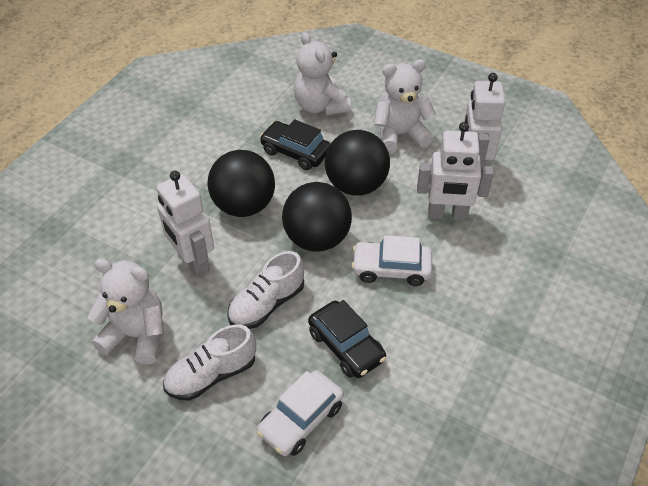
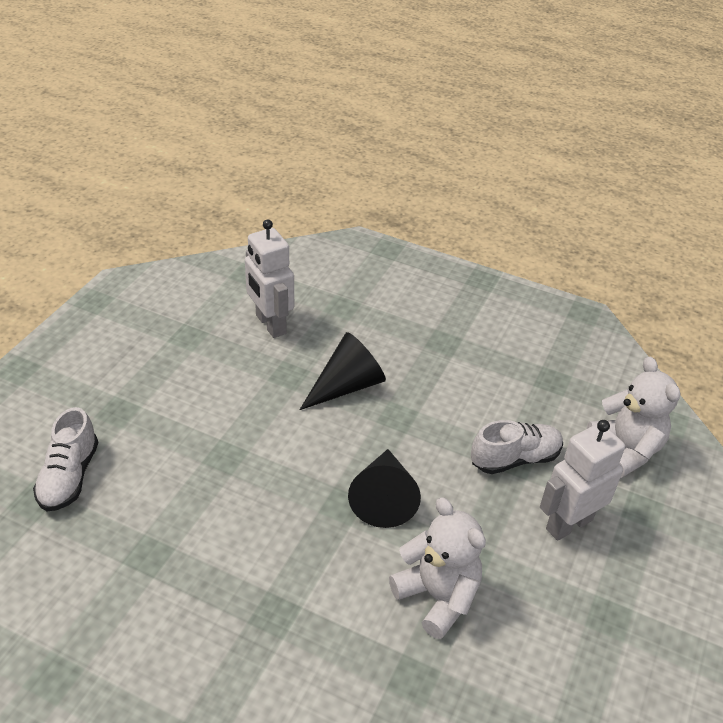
black ball: 3 -> 0
black car: 2 -> 0
black cone: 0 -> 2
white car: 2 -> 0
white robot: 3 -> 2
white teddy bear: 3 -> 2

